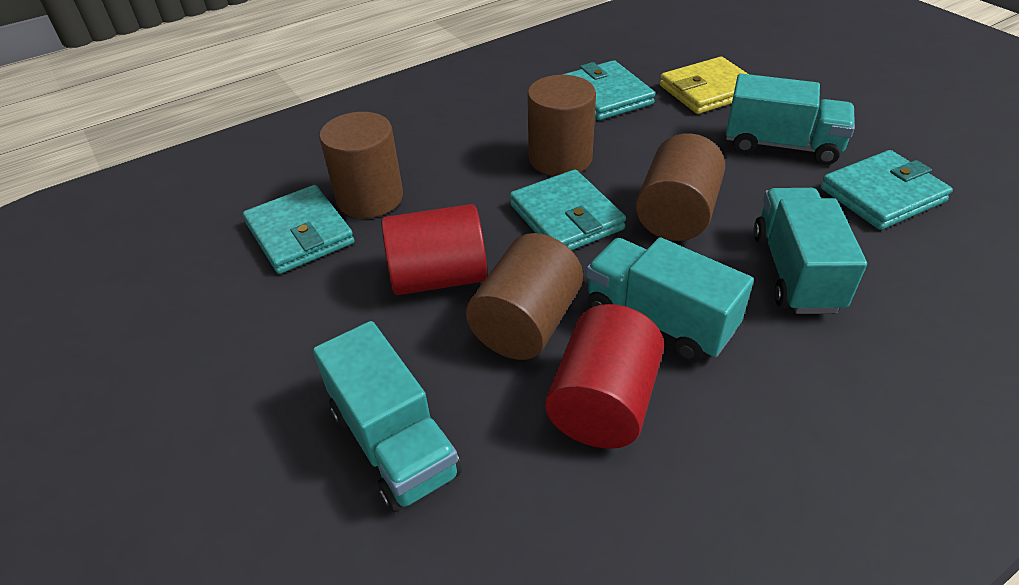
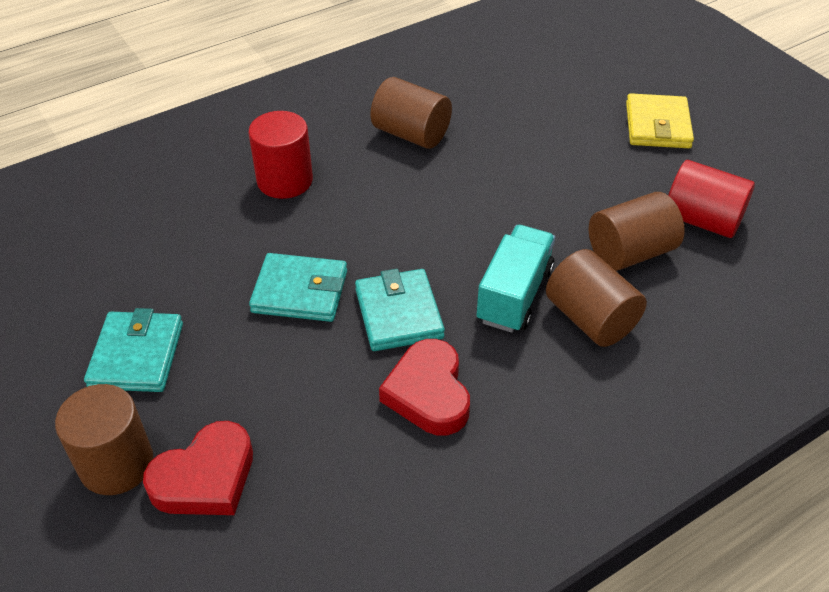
red heart: 0 -> 2
turquoise truck: 4 -> 1
turquoise wallet: 4 -> 3

